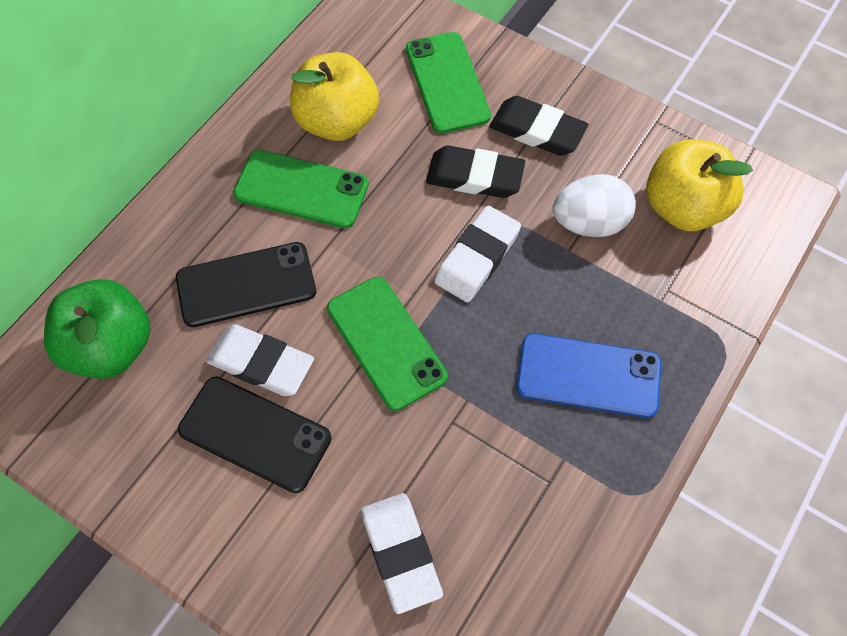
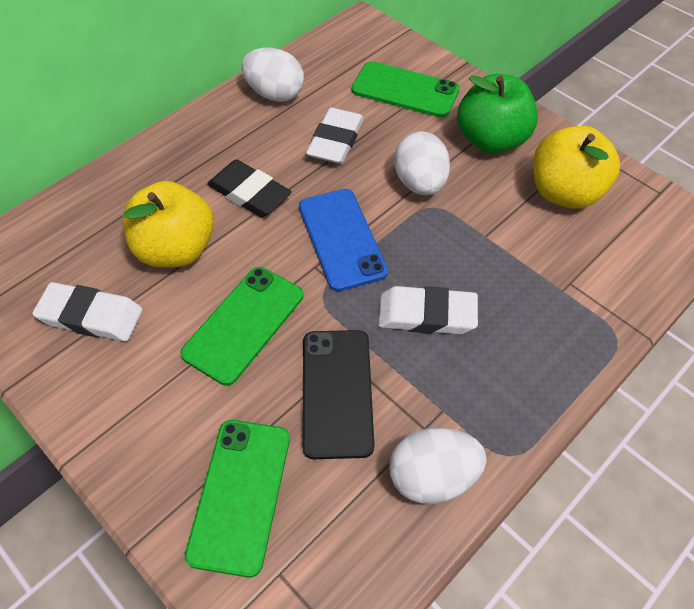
black eraser: 2 -> 1
black phone: 2 -> 1
white egg: 1 -> 3

